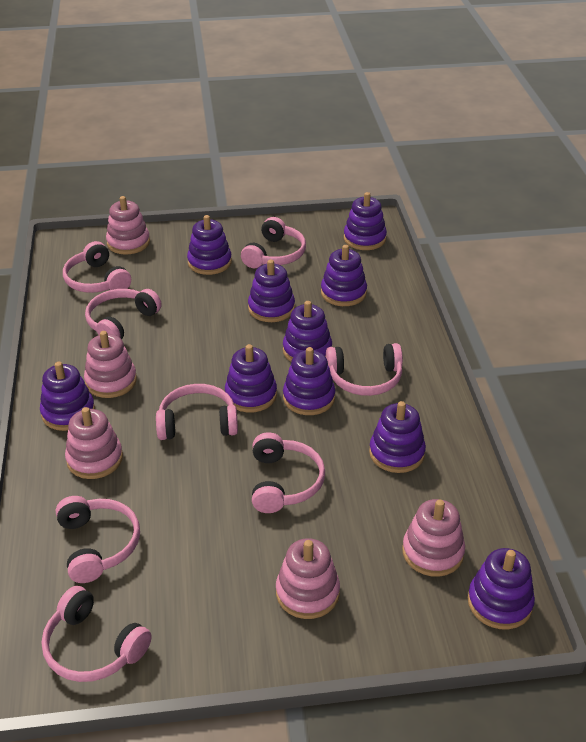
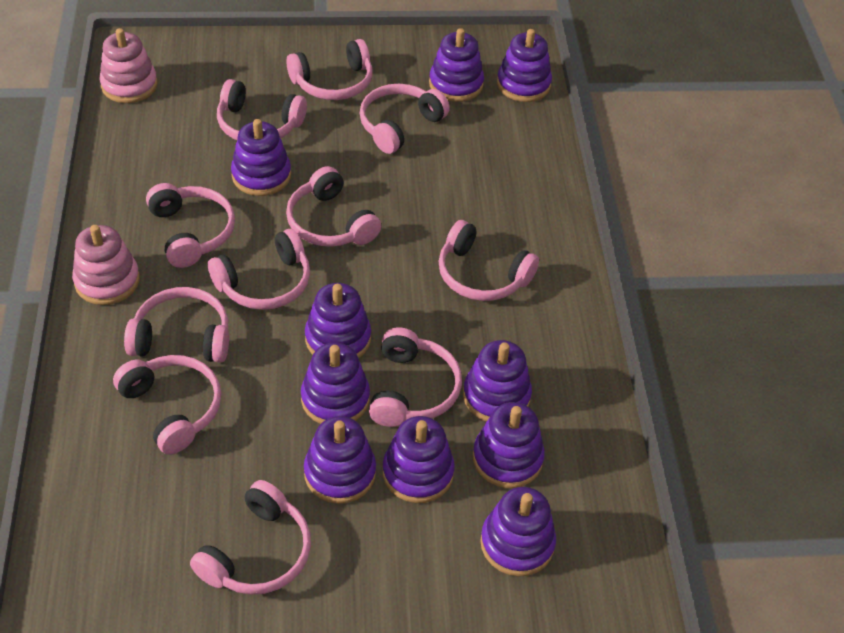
pink headphones: 8 -> 11
pink stacking toy: 5 -> 2

